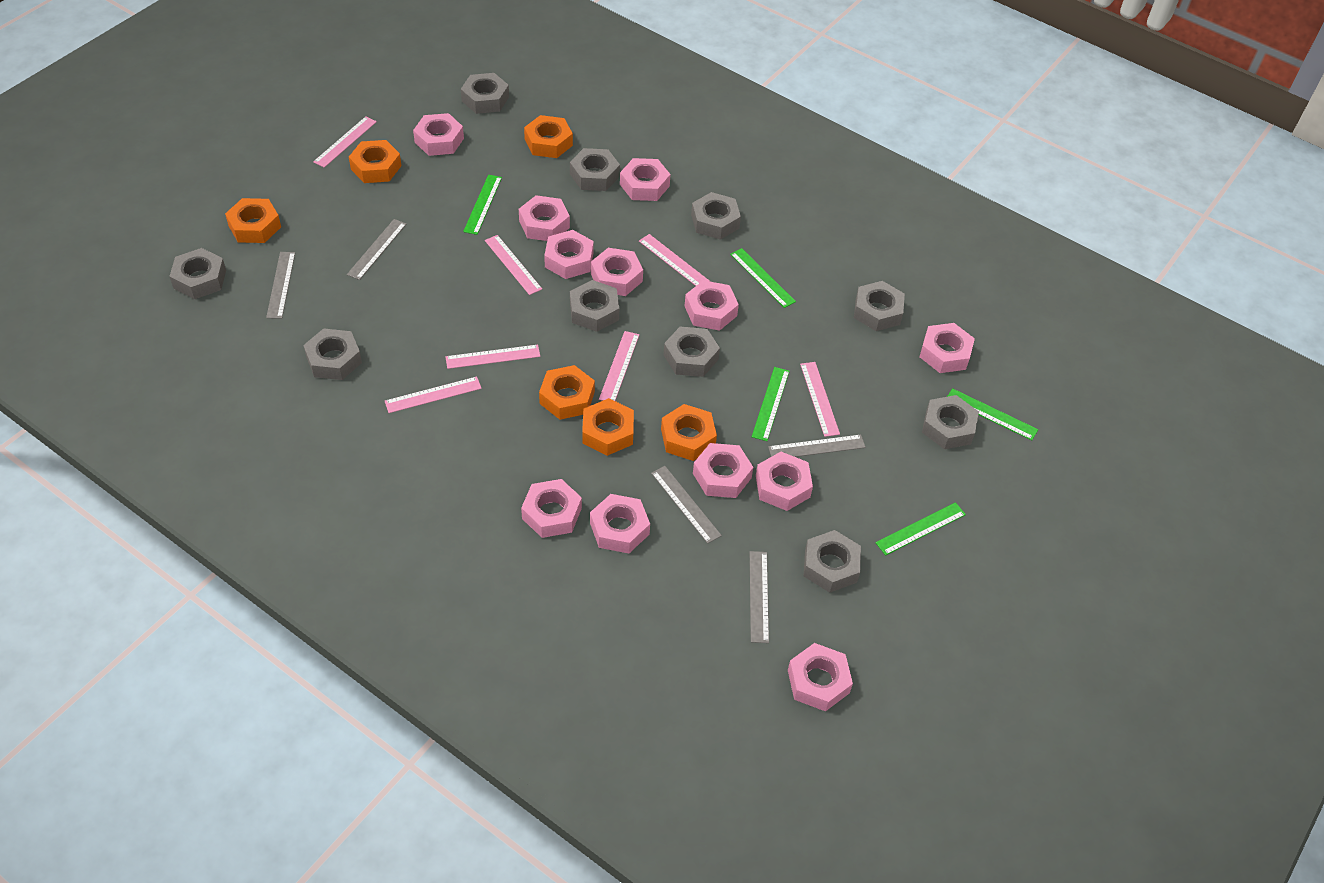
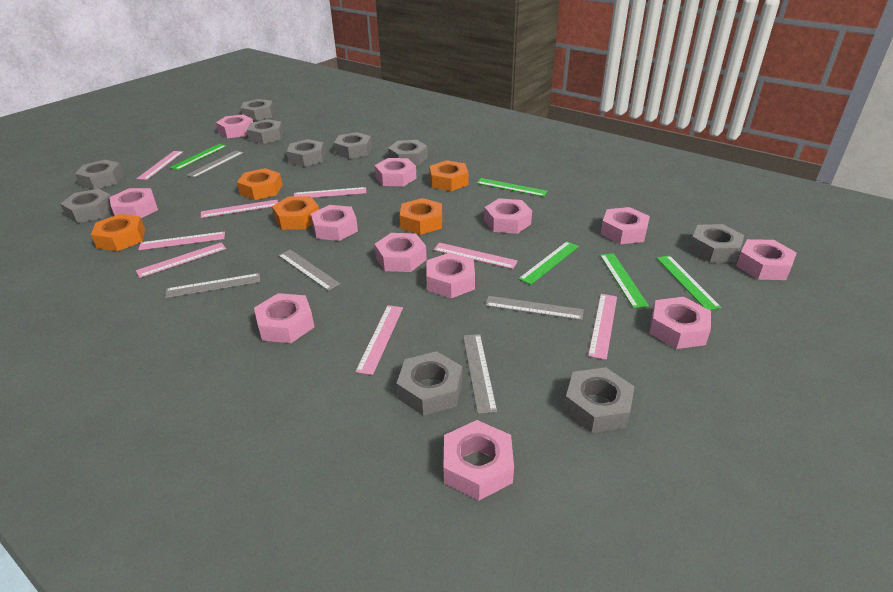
orange nut: 6 -> 5
pink ruler: 7 -> 8

